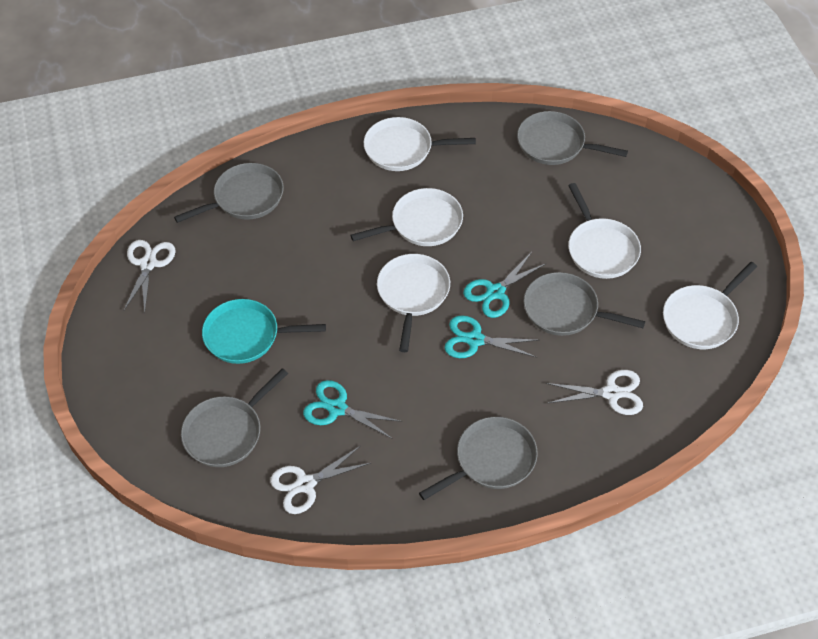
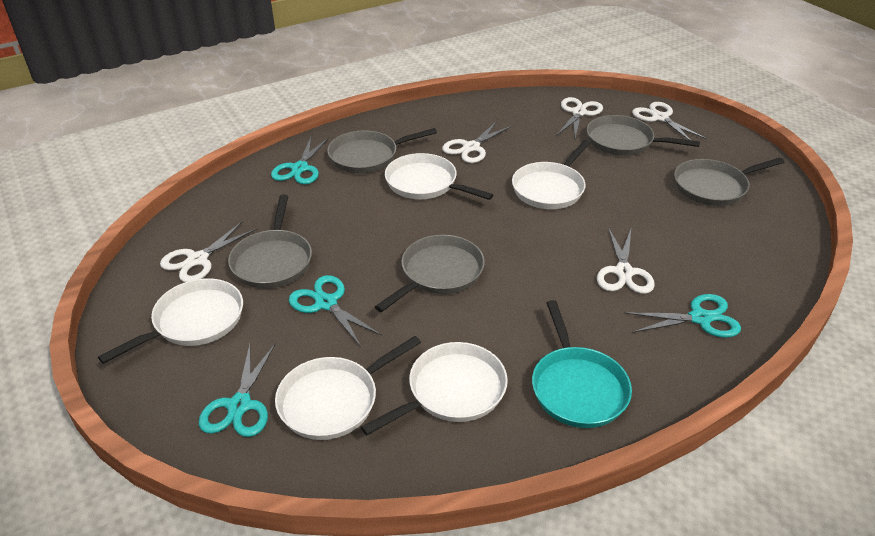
turquoise scissors: 3 -> 4
white scissors: 3 -> 5

